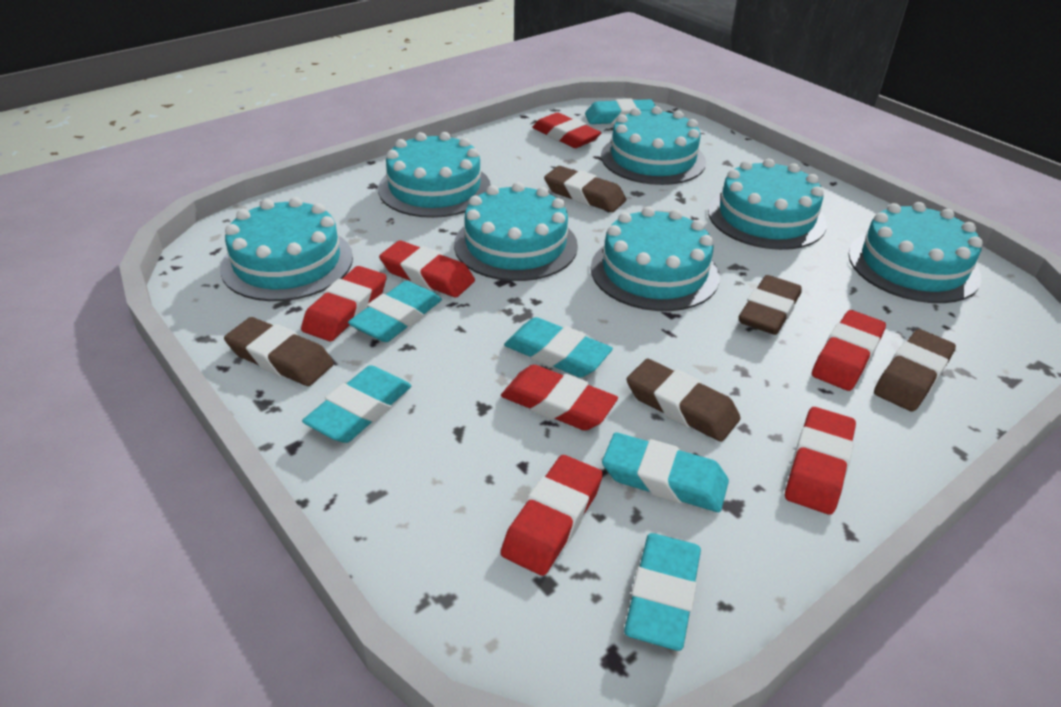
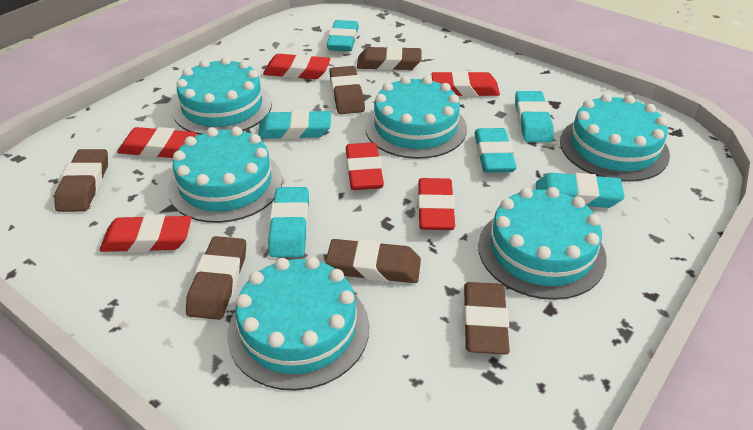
brown eraser: 5 -> 6
red eraser: 7 -> 6
turquoise cake: 7 -> 6

